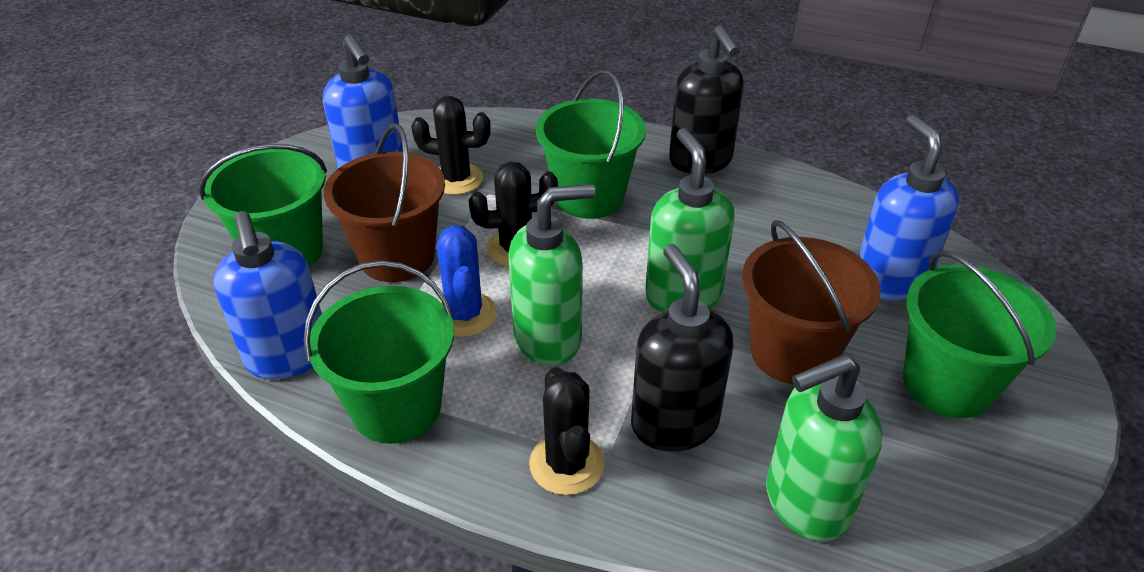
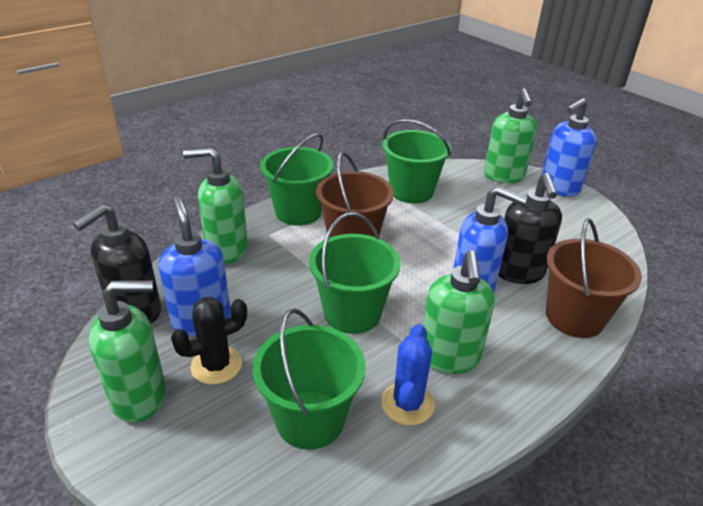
black cactus: 3 -> 1
green soap dispenser: 3 -> 4

